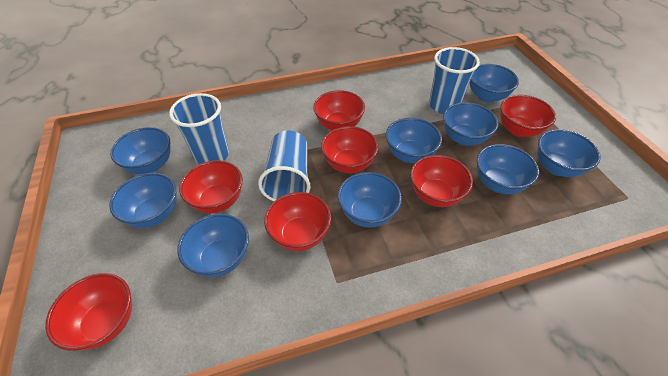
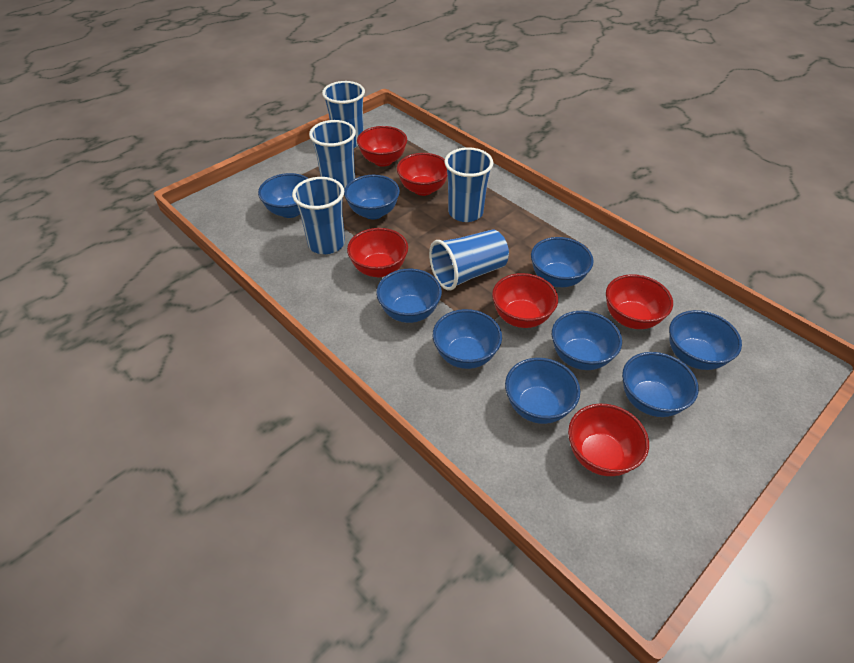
blue cup: 3 -> 5
red bowl: 7 -> 6

